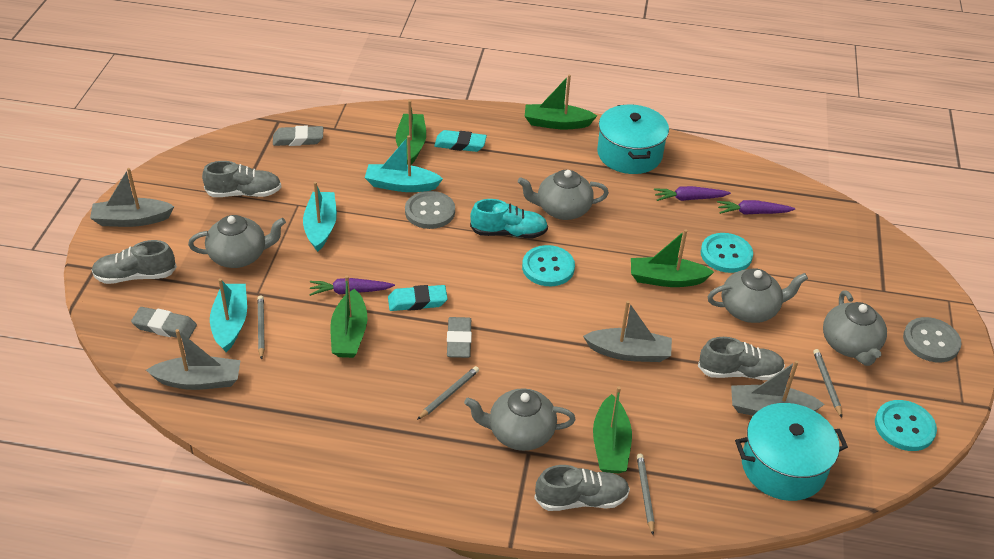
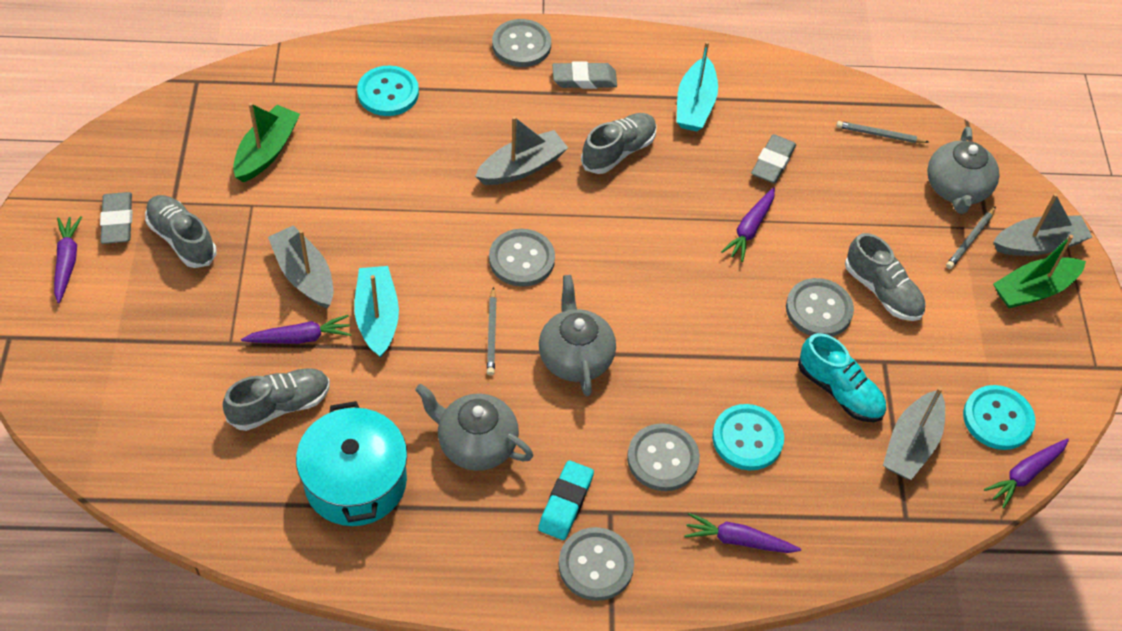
green boat: 5 -> 2
grey button: 2 -> 5
grey pencil: 4 -> 3
grey teapot: 5 -> 3
purple carrot: 3 -> 5
turquoise boat: 3 -> 2
turquoise eraser: 2 -> 1
turquoise pot: 2 -> 1

